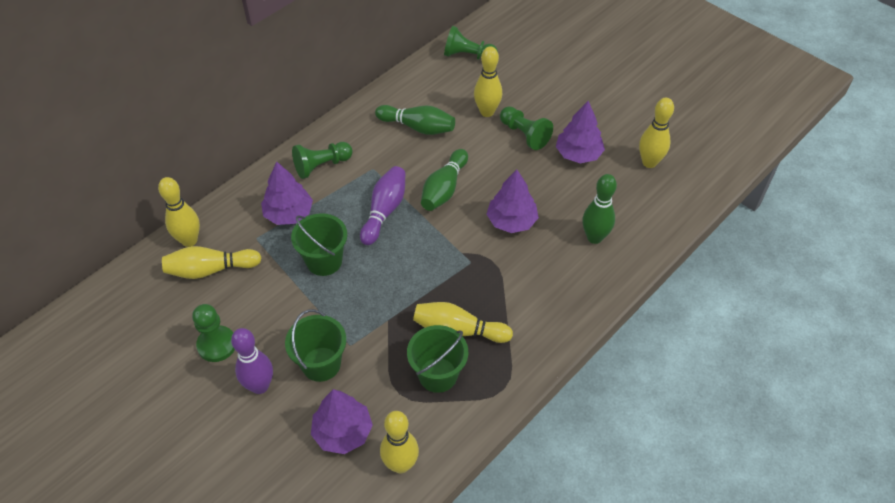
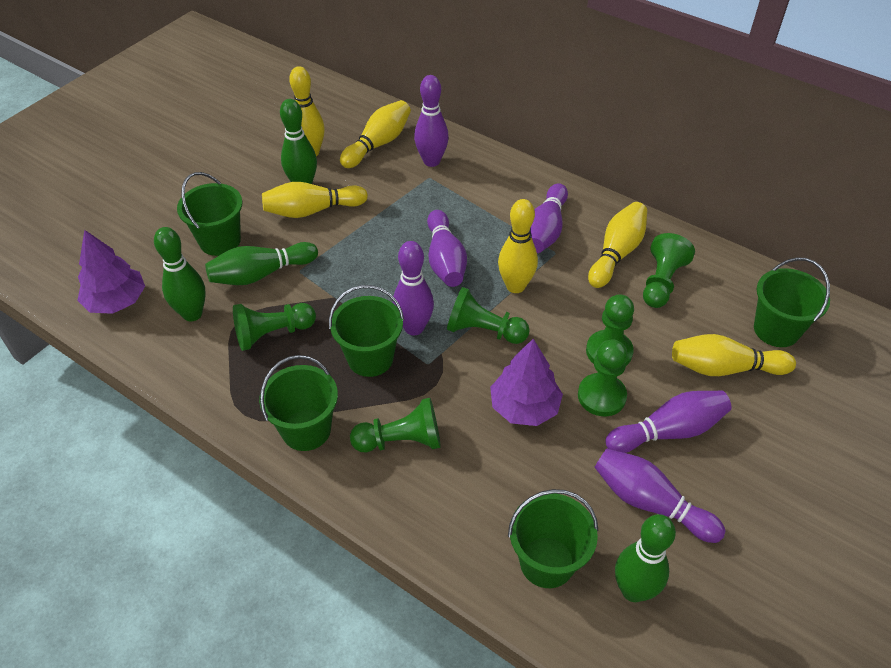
green bowling pin: 3 -> 4
green bucket: 3 -> 5
green pawn: 4 -> 6
purple bowling pin: 2 -> 6
purple tree: 4 -> 2

